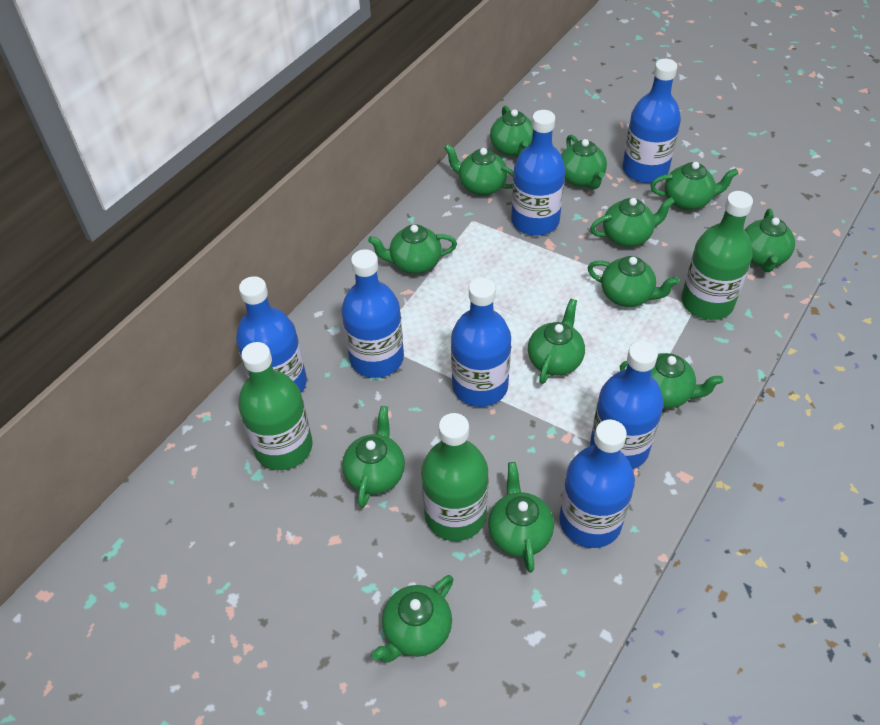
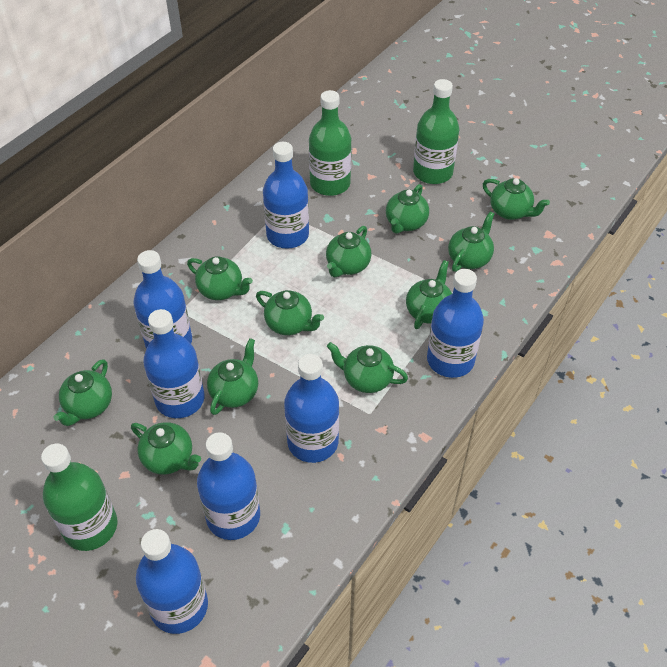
green teapot: 13 -> 11

